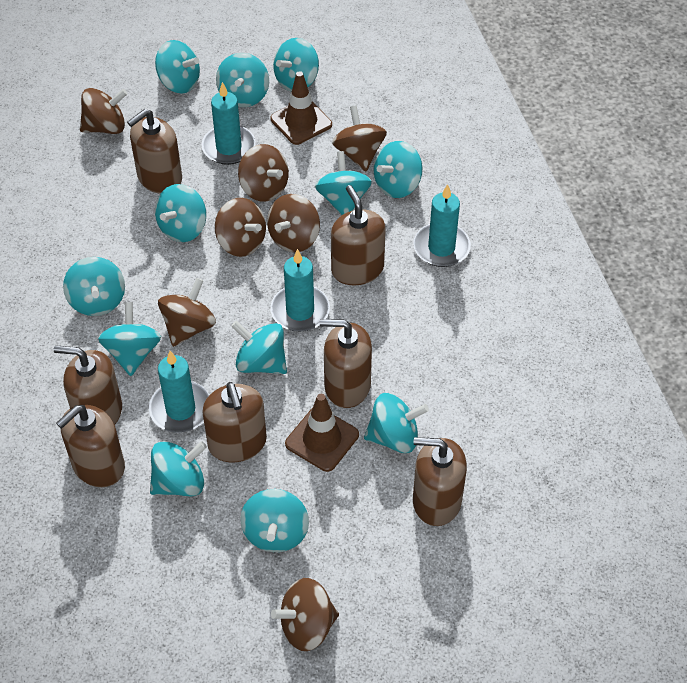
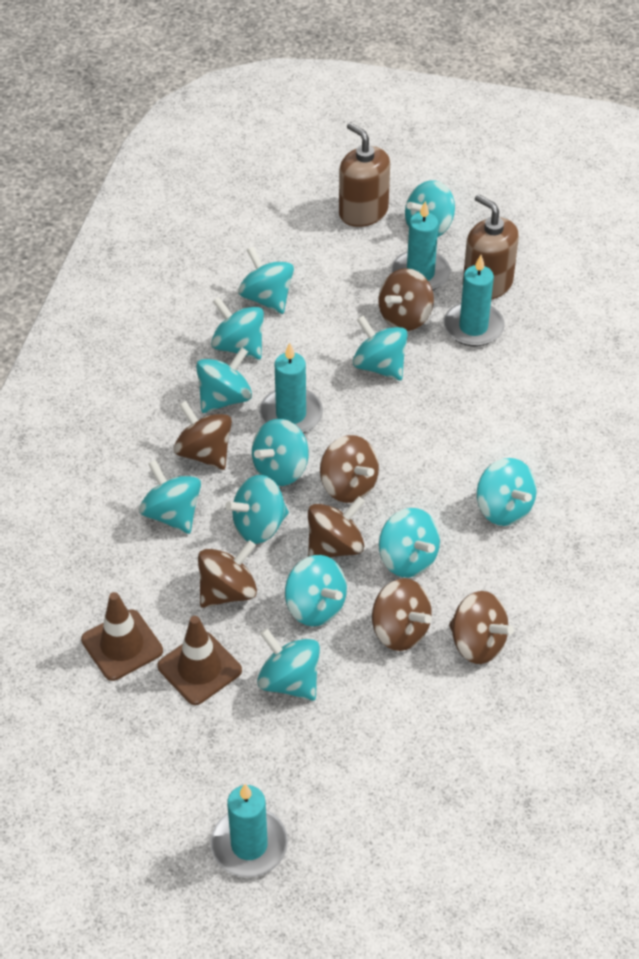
brown soap dispenser: 7 -> 2

